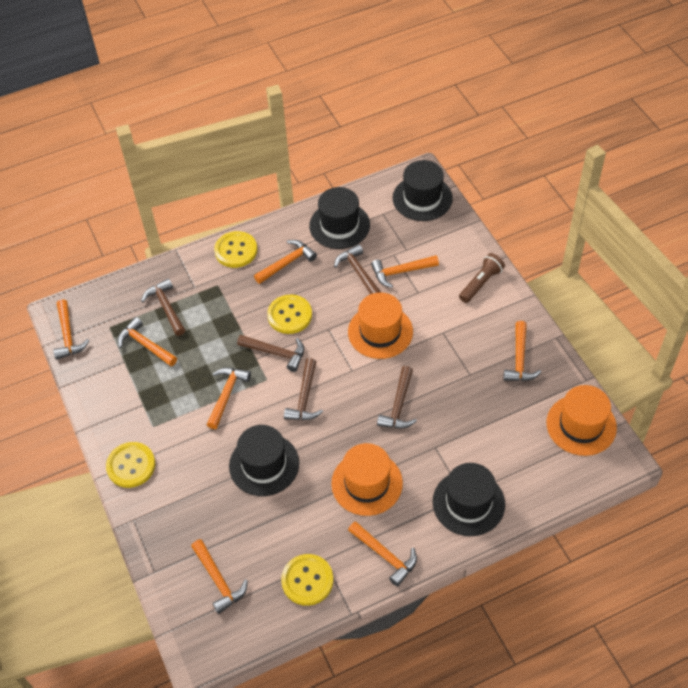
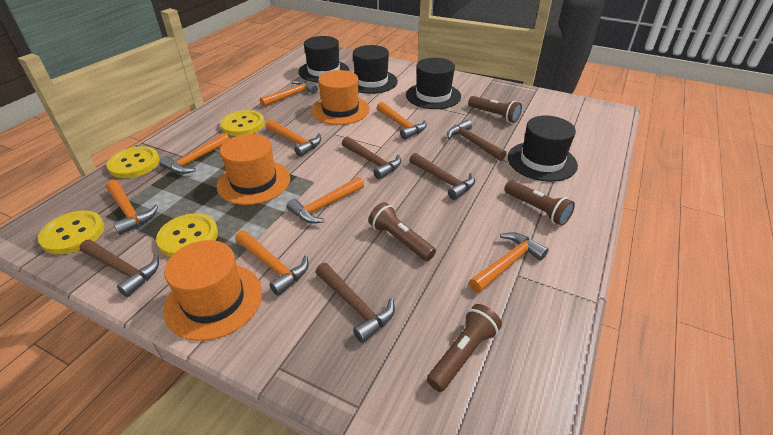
brown flashlight: 1 -> 4

